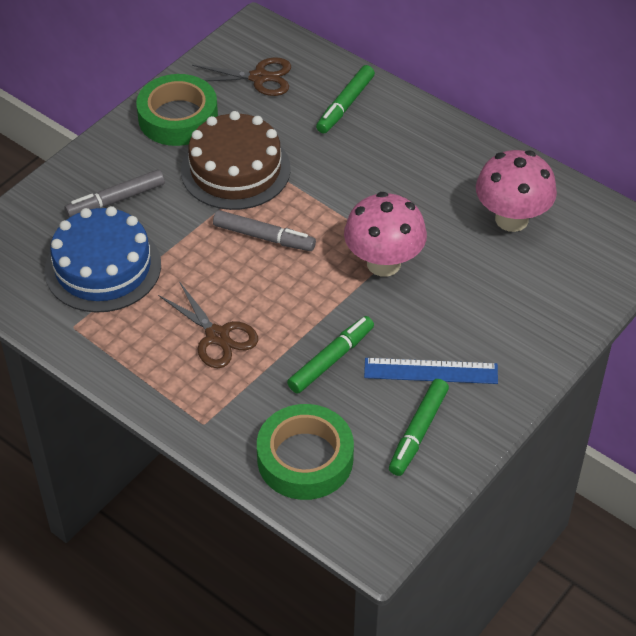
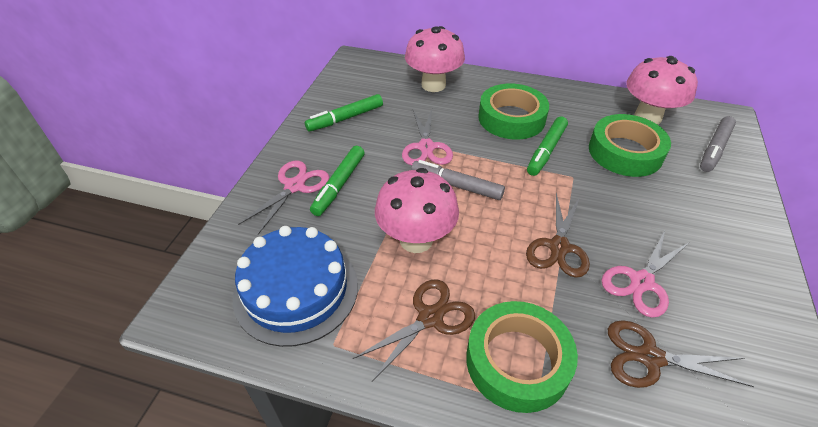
blue ruler: 1 -> 0
brown cake: 1 -> 0
brown scissors: 2 -> 3
green tape: 2 -> 3
pink mushroom: 2 -> 3
pink scissors: 0 -> 3

